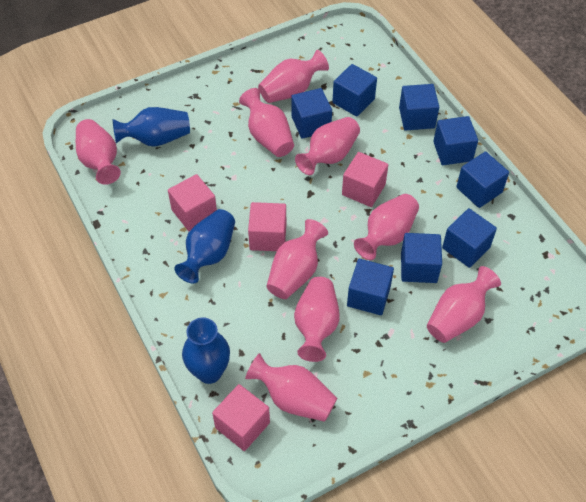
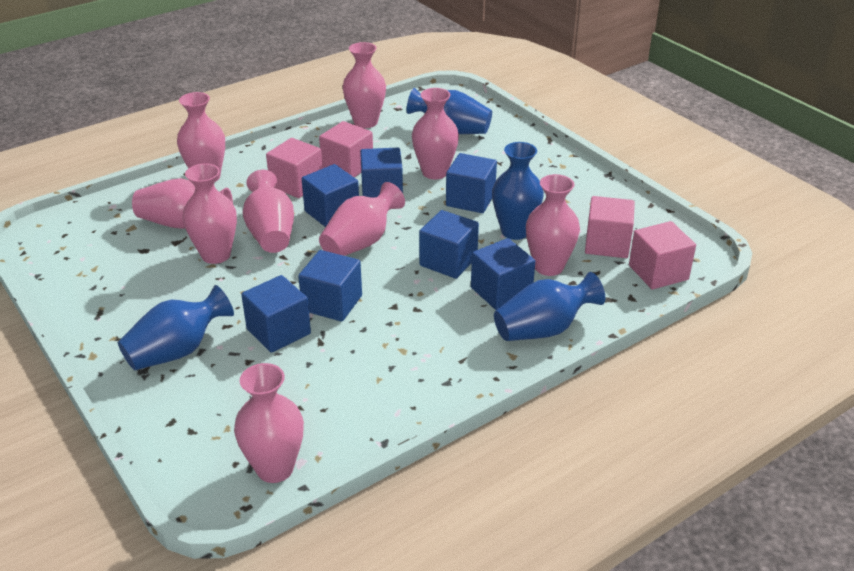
blue cube: 8 -> 7
blue vase: 3 -> 4

